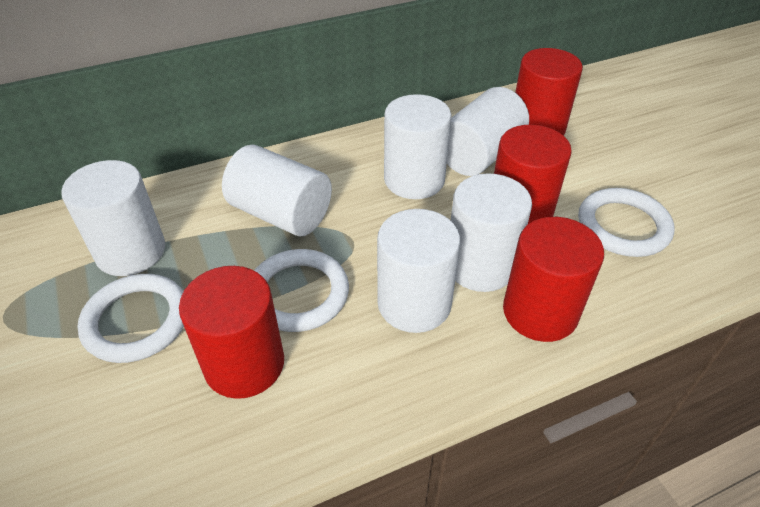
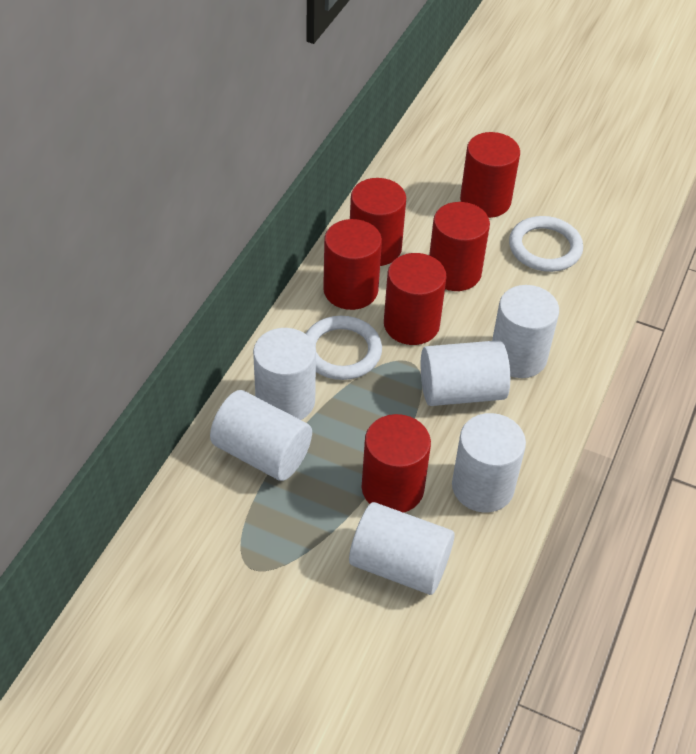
red cylinder: 4 -> 6
white ring: 3 -> 2

